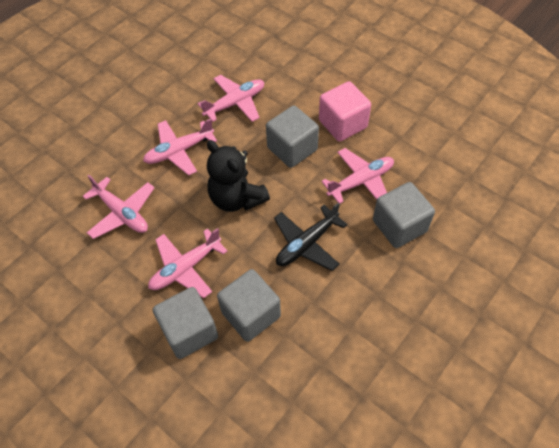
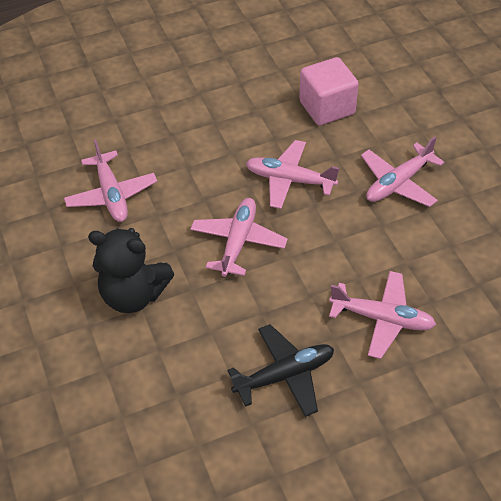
grey cube: 4 -> 0

